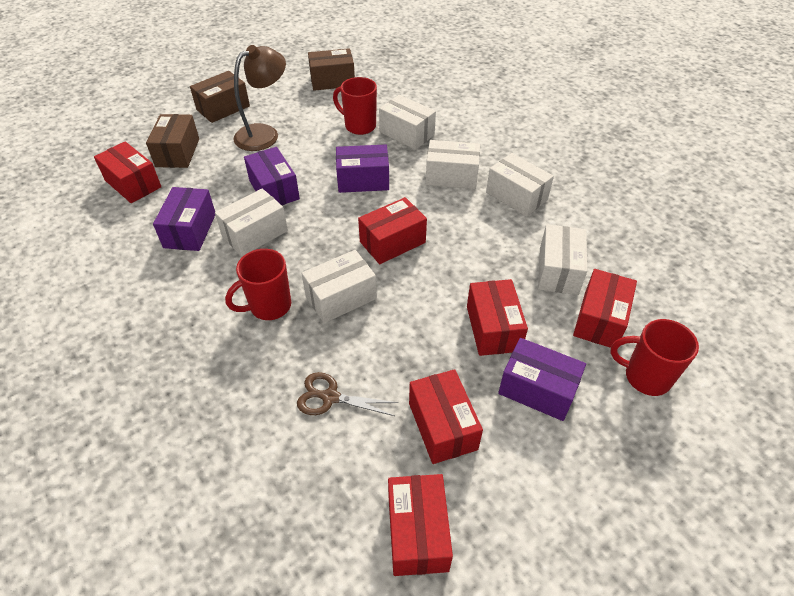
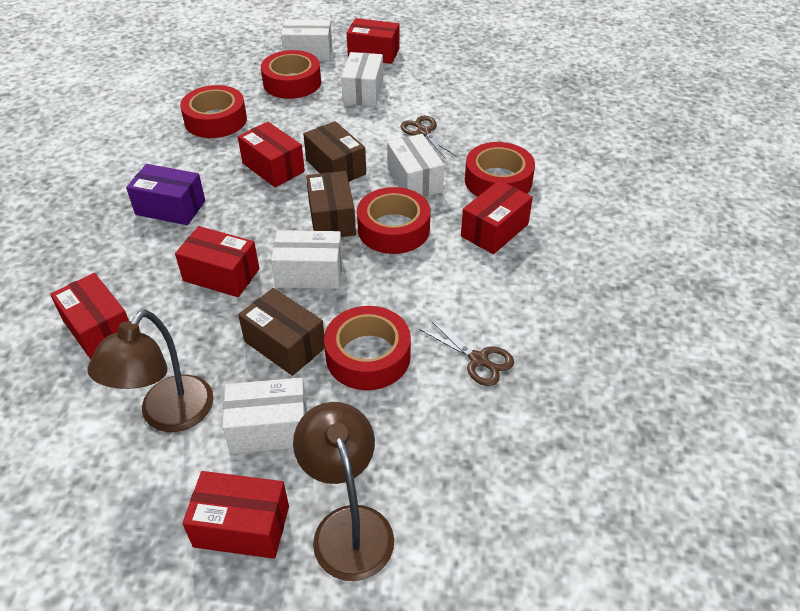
brown lamp: 1 -> 2
brown scissors: 1 -> 2
purple box: 4 -> 1
red mug: 3 -> 0
red tape: 0 -> 5
white box: 6 -> 5

